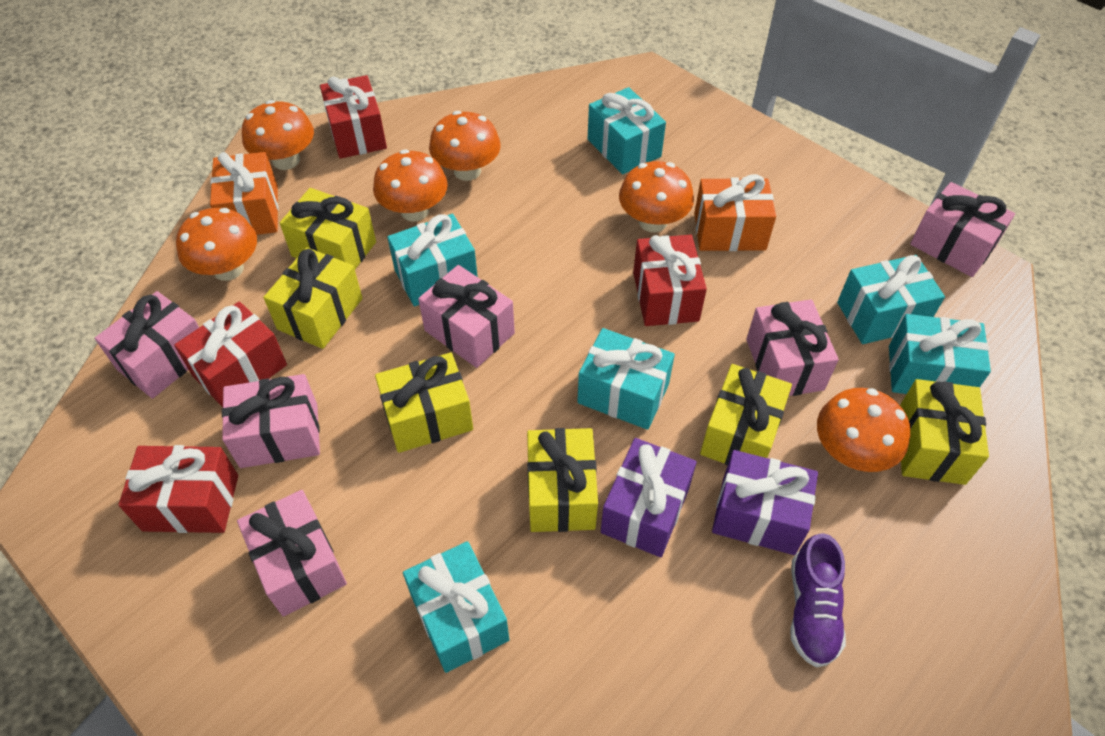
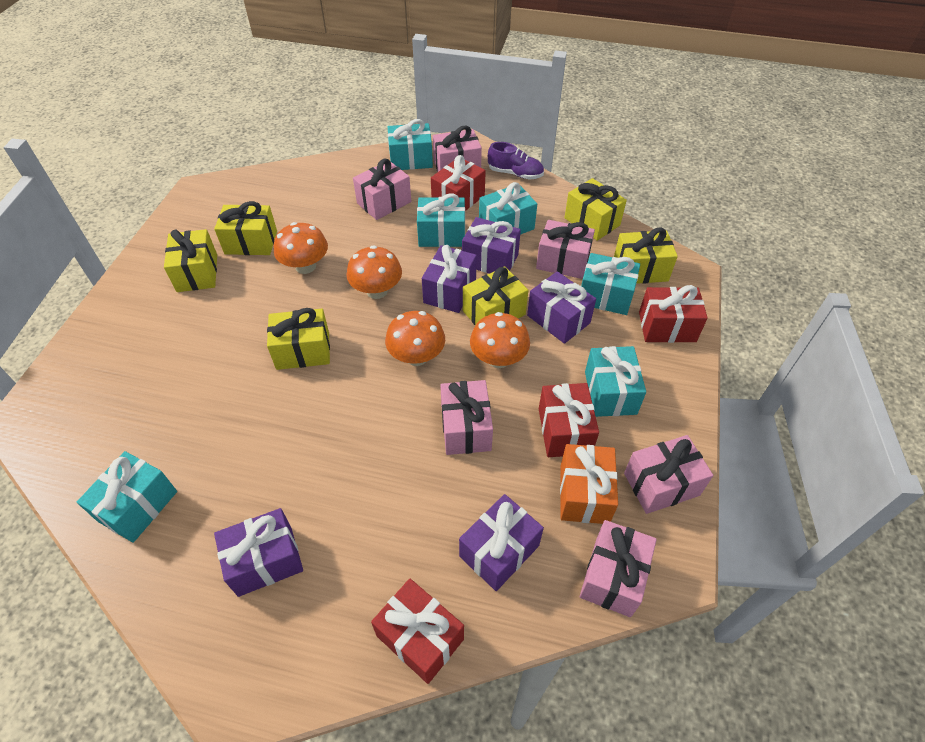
orange gift: 2 -> 1
orange mushroom: 6 -> 4
purple gift: 2 -> 5

